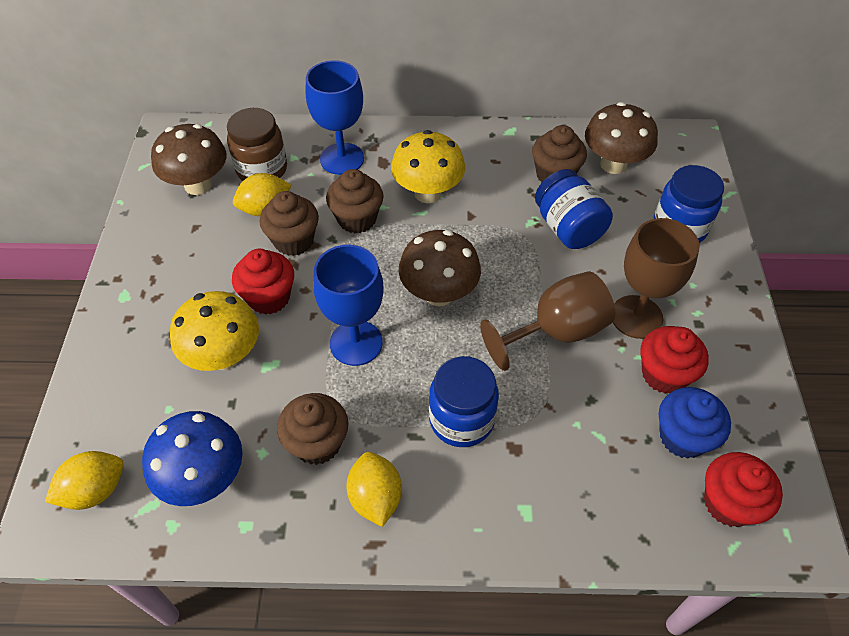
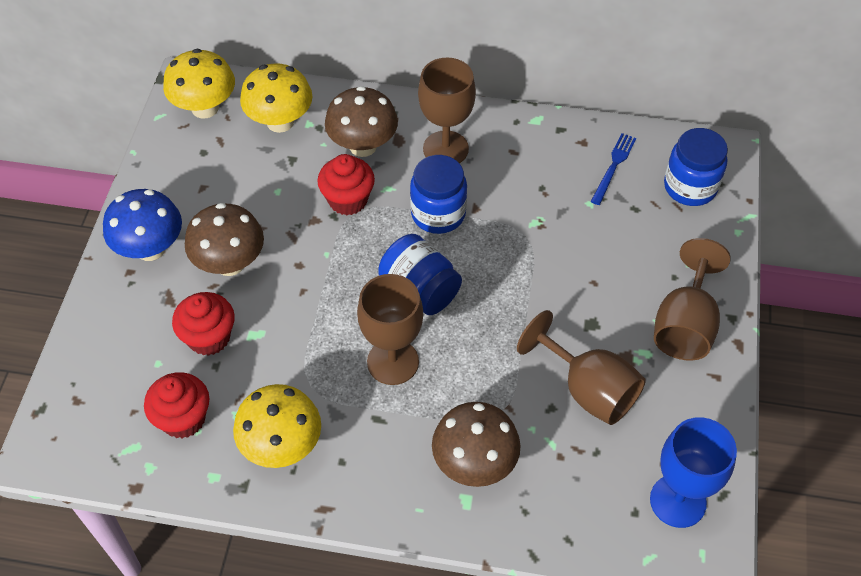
blue cupcake: 1 -> 0
blue fork: 0 -> 1
blue goblet: 2 -> 1
brown cupcake: 4 -> 0
brown goblet: 2 -> 4
brown jar: 1 -> 0
yellow lemon: 3 -> 0
yellow mushroom: 2 -> 3

